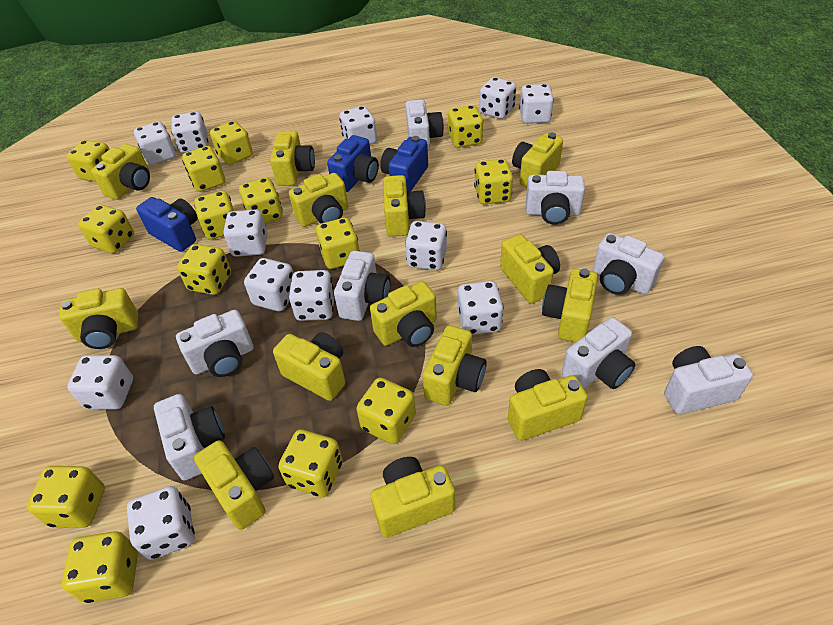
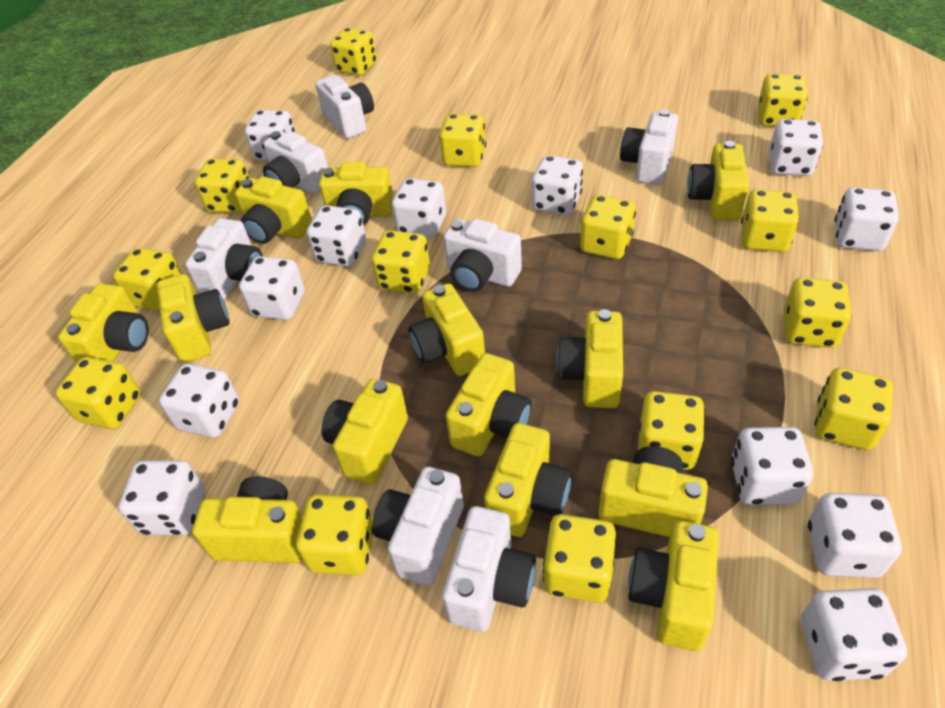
blue camera: 3 -> 0
white camera: 8 -> 7
yellow camera: 14 -> 13

